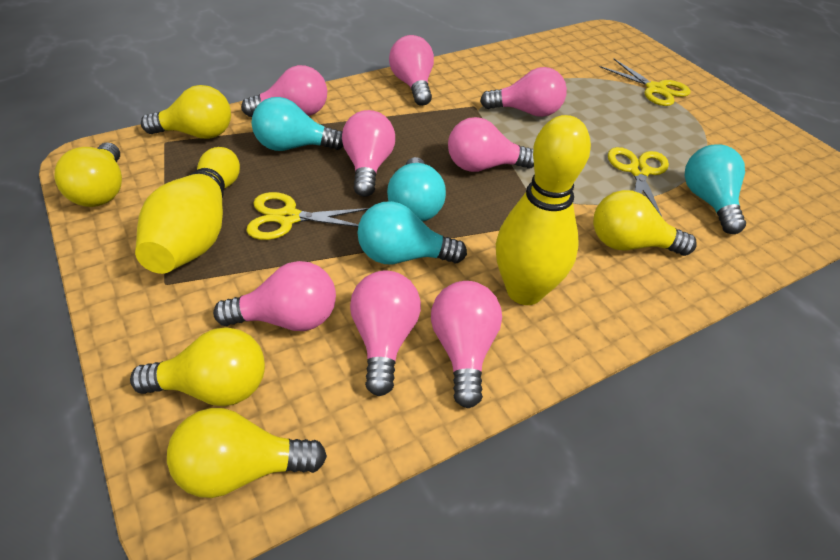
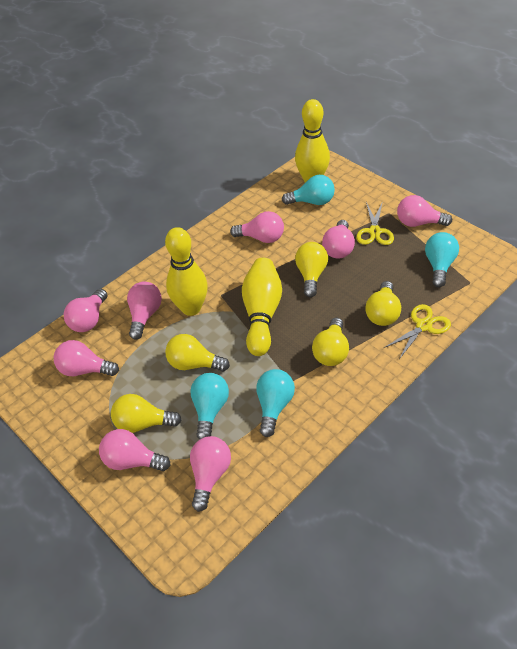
yellow bowling pin: 2 -> 3
yellow scissors: 3 -> 2

